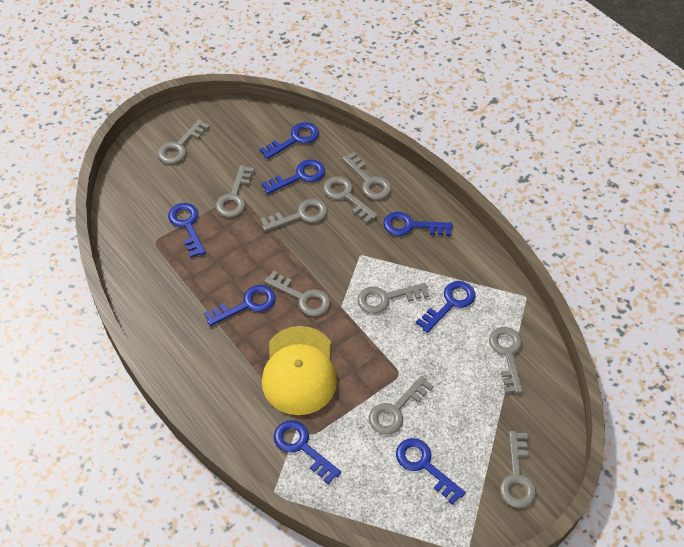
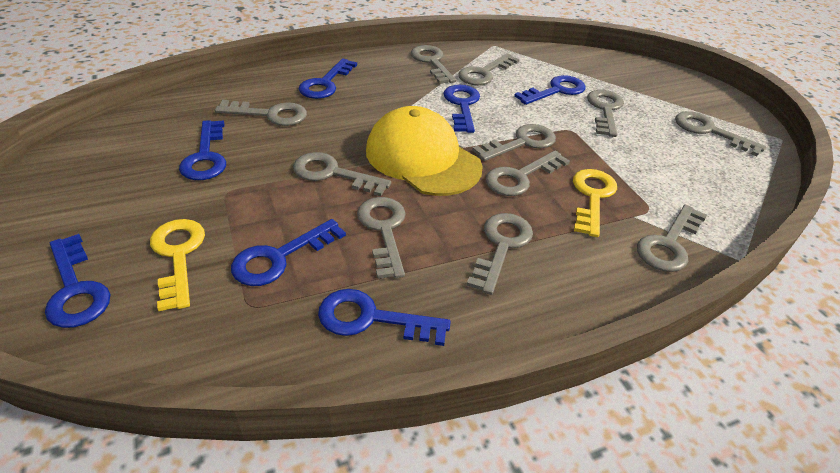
blue key: 8 -> 7
grey key: 10 -> 11
yellow key: 0 -> 2

